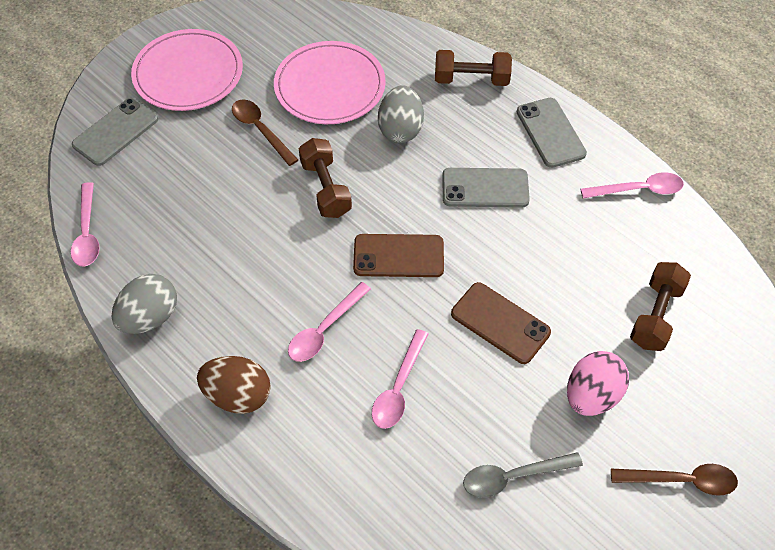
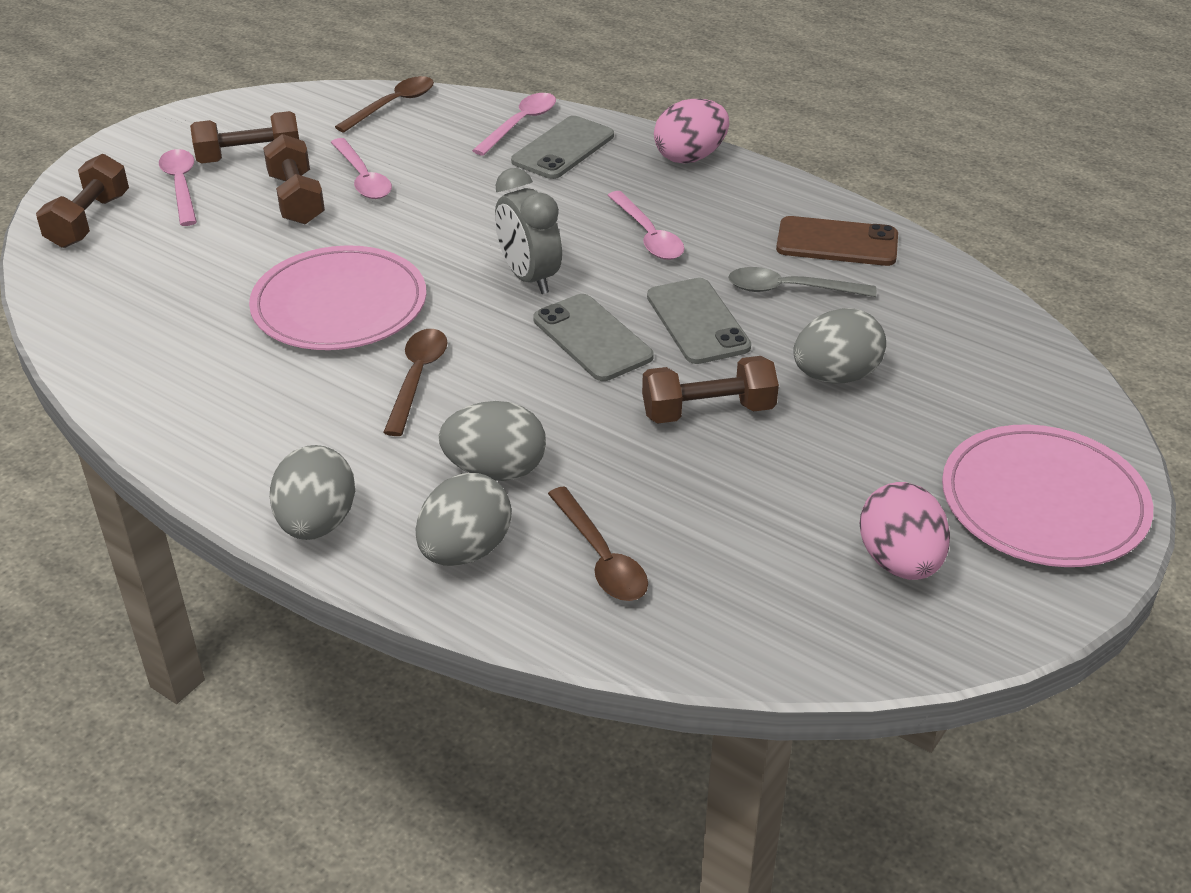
brown dumbbell: 3 -> 4
brown egg: 1 -> 0
brown phone: 2 -> 1
brown spoon: 2 -> 3
grey clock: 0 -> 1
grey egg: 2 -> 4
pink egg: 1 -> 2

